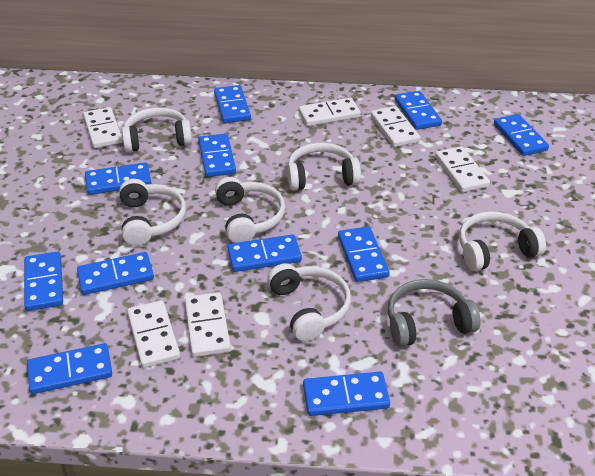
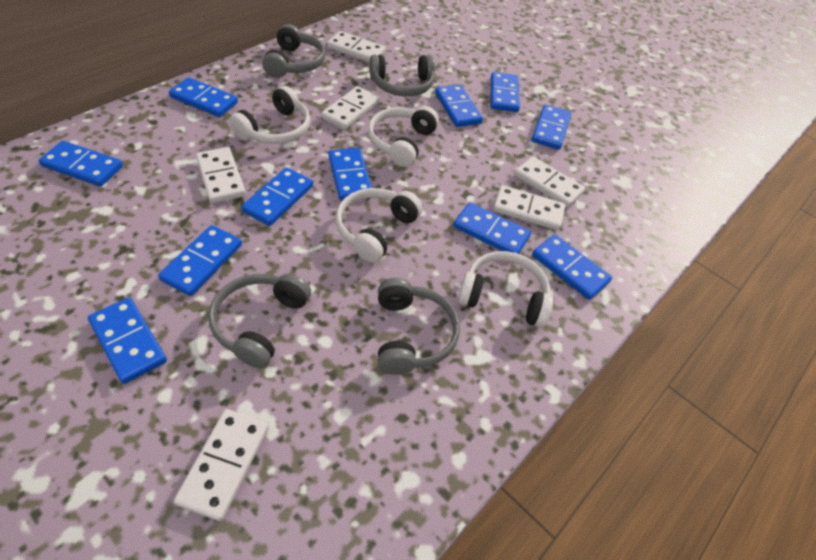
grey headphones: 1 -> 4
white headphones: 6 -> 4

